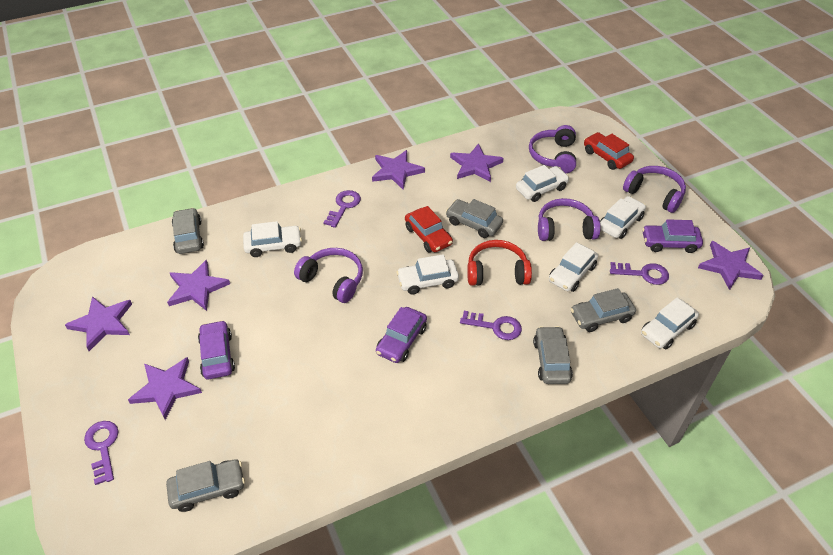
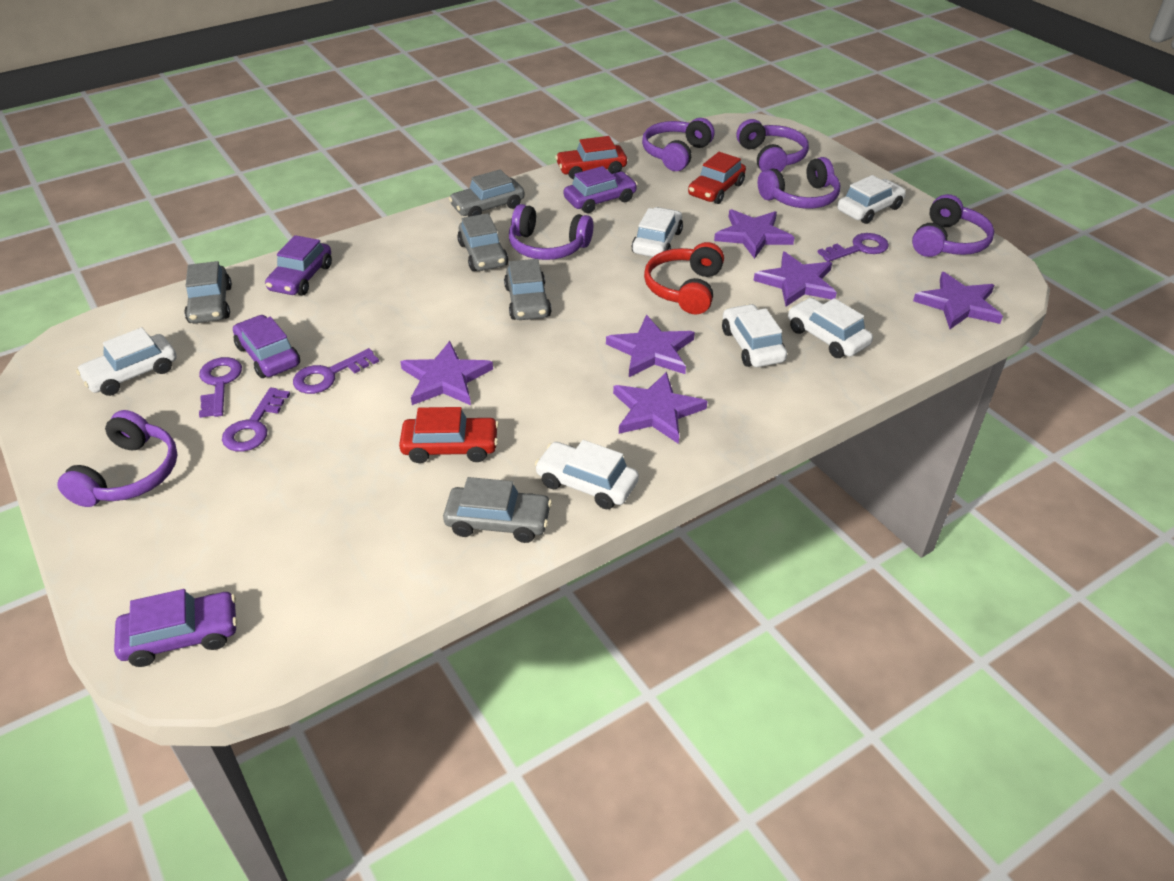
purple car: 3 -> 4
purple headphones: 4 -> 6
red car: 2 -> 3

